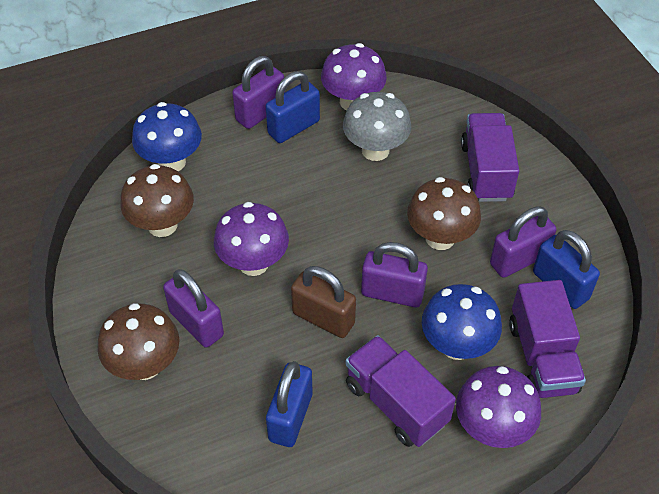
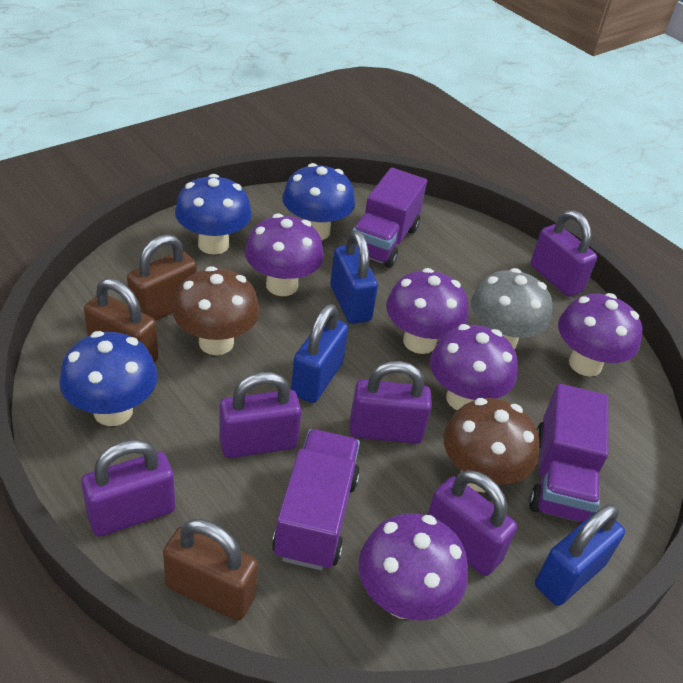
blue mushroom: 2 -> 3
brown mushroom: 3 -> 2
brown padlock: 1 -> 3
purple mushroom: 3 -> 5
purple padlock: 4 -> 5

